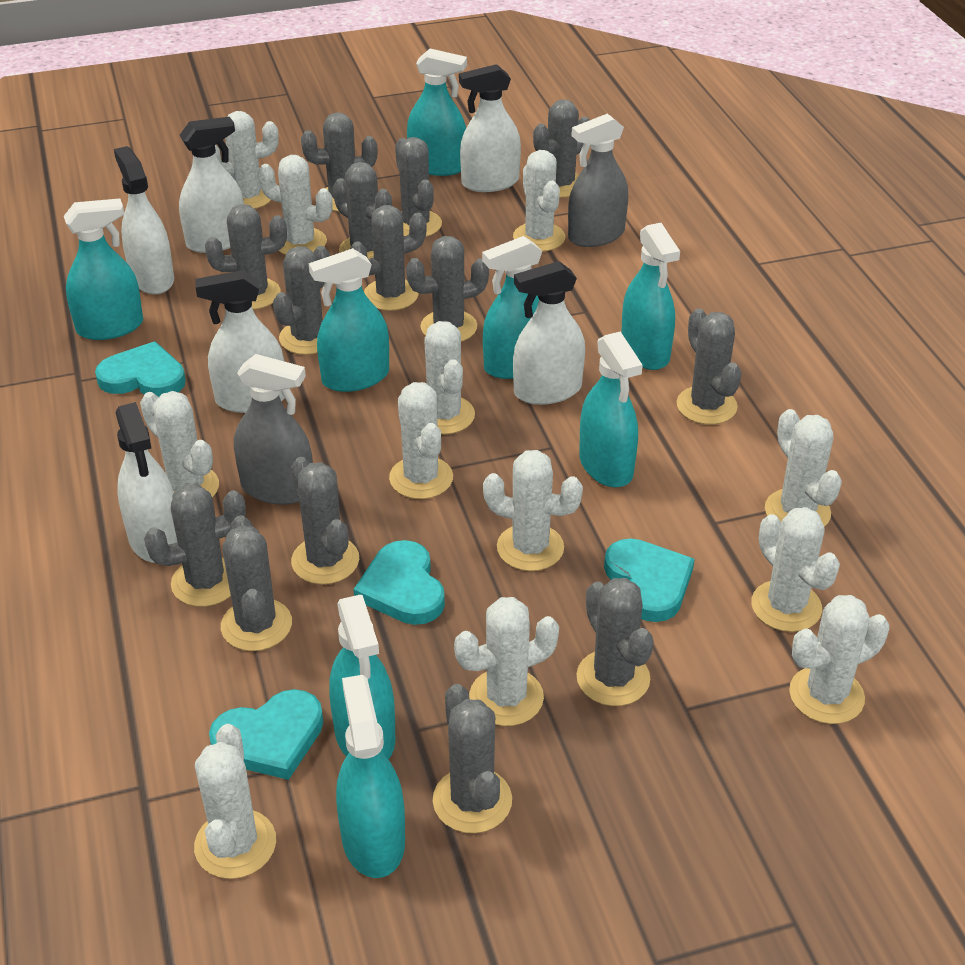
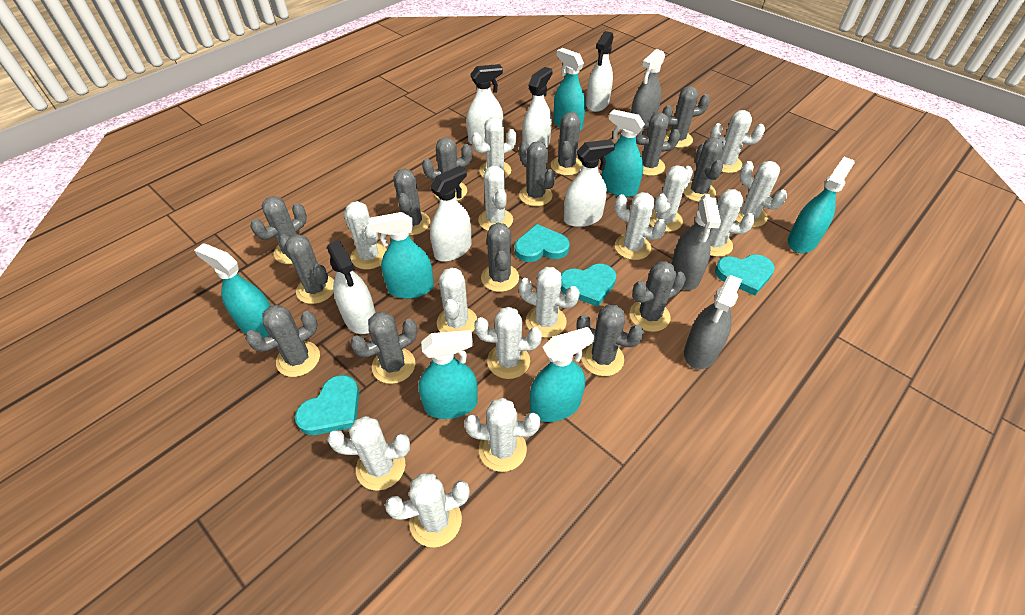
grey spray bottle: 2 -> 3
turquoise spray bottle: 8 -> 7
white cactus: 12 -> 14

